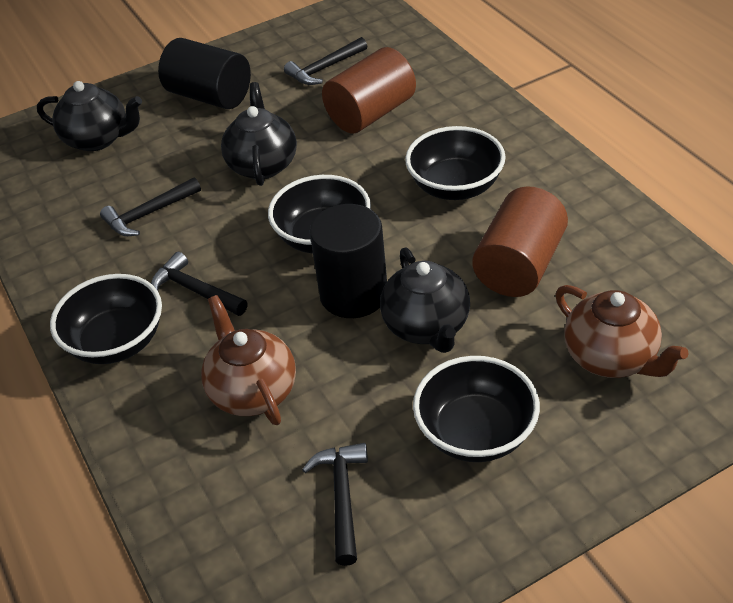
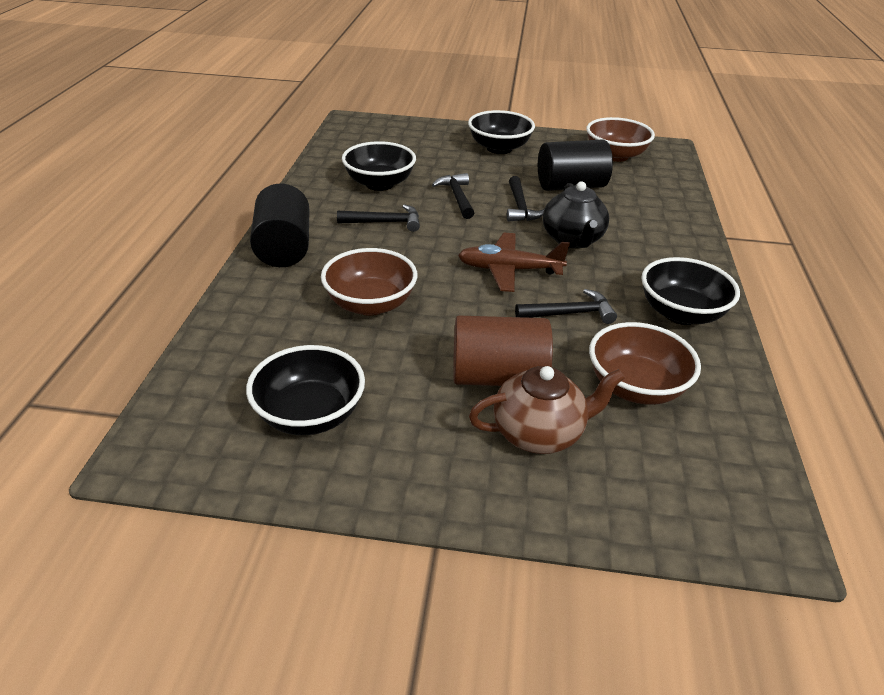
black teapot: 3 -> 1
brown bowl: 0 -> 3
brown cylinder: 2 -> 1
brown plane: 0 -> 1
brown teapot: 2 -> 1

